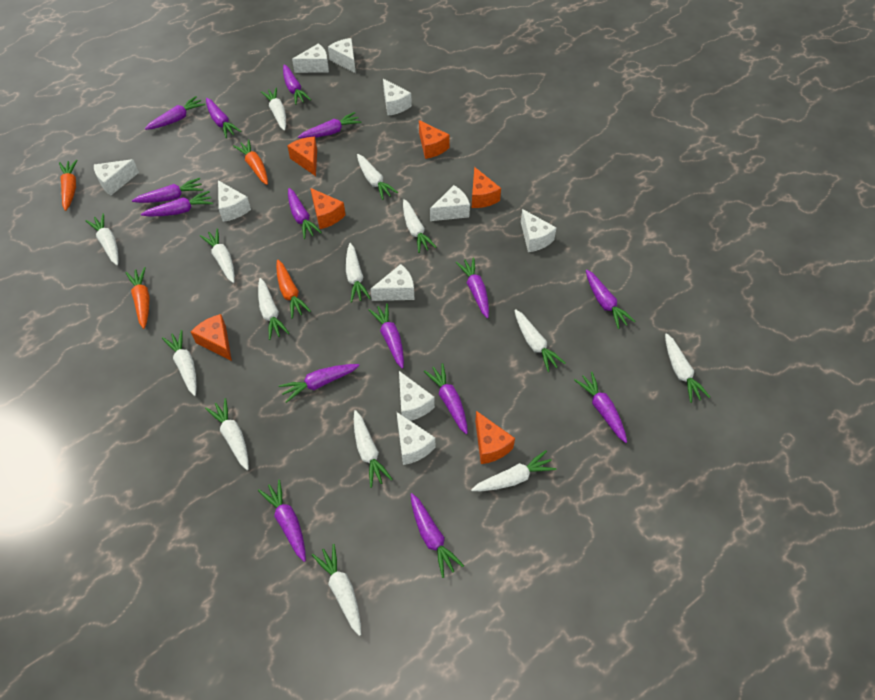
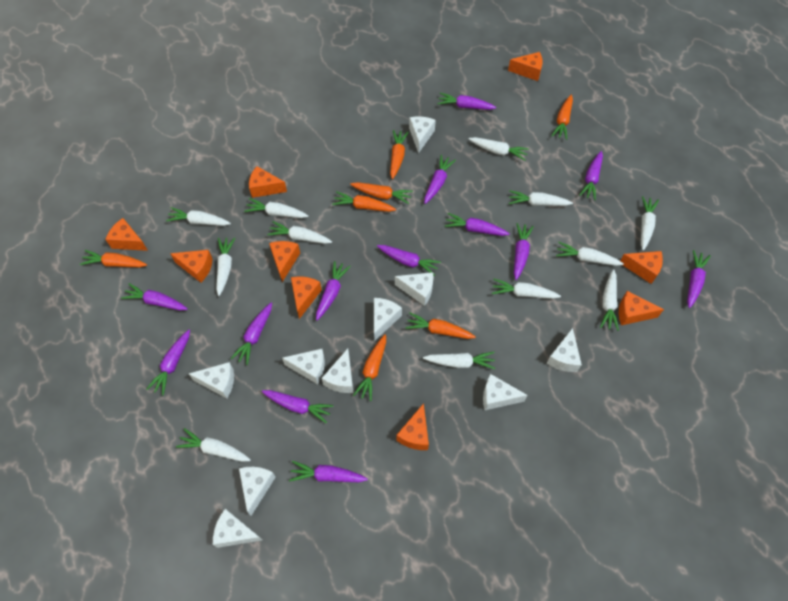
orange carrot: 4 -> 7
orange cheese: 6 -> 9
purple carrot: 15 -> 13
white carrot: 14 -> 12

